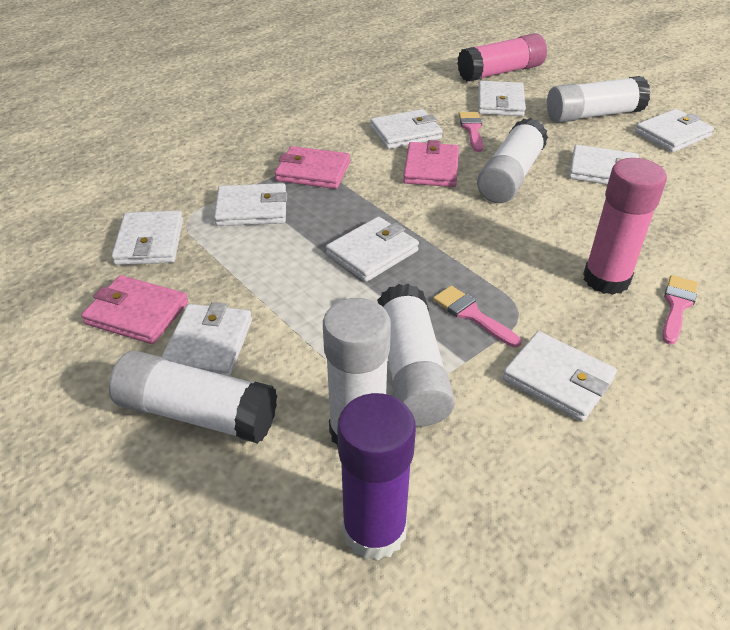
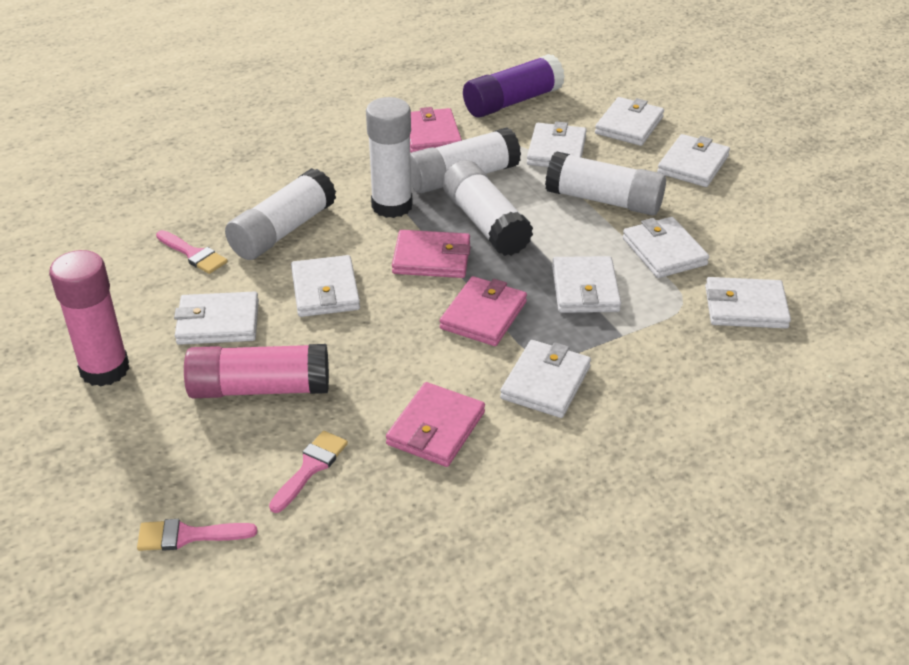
pink wallet: 3 -> 4

